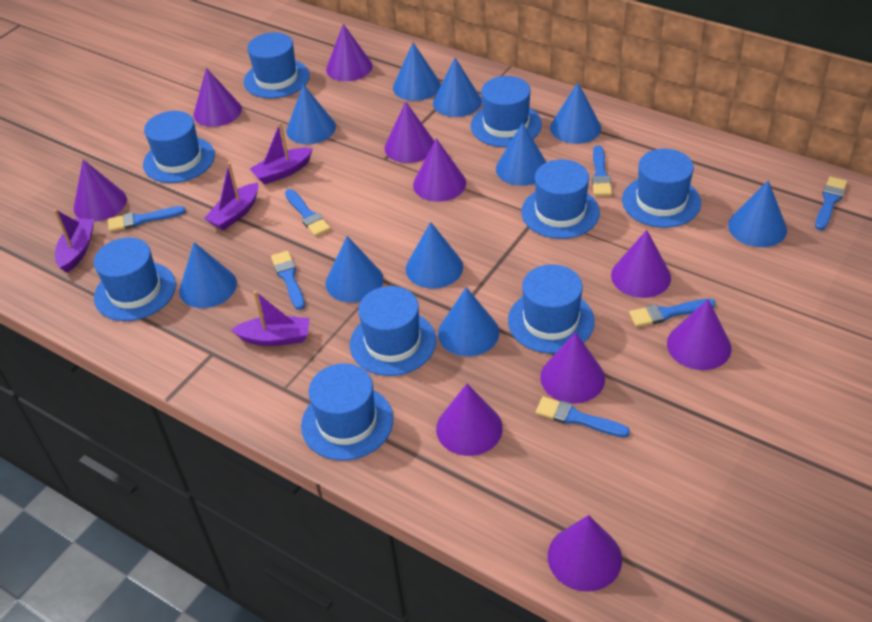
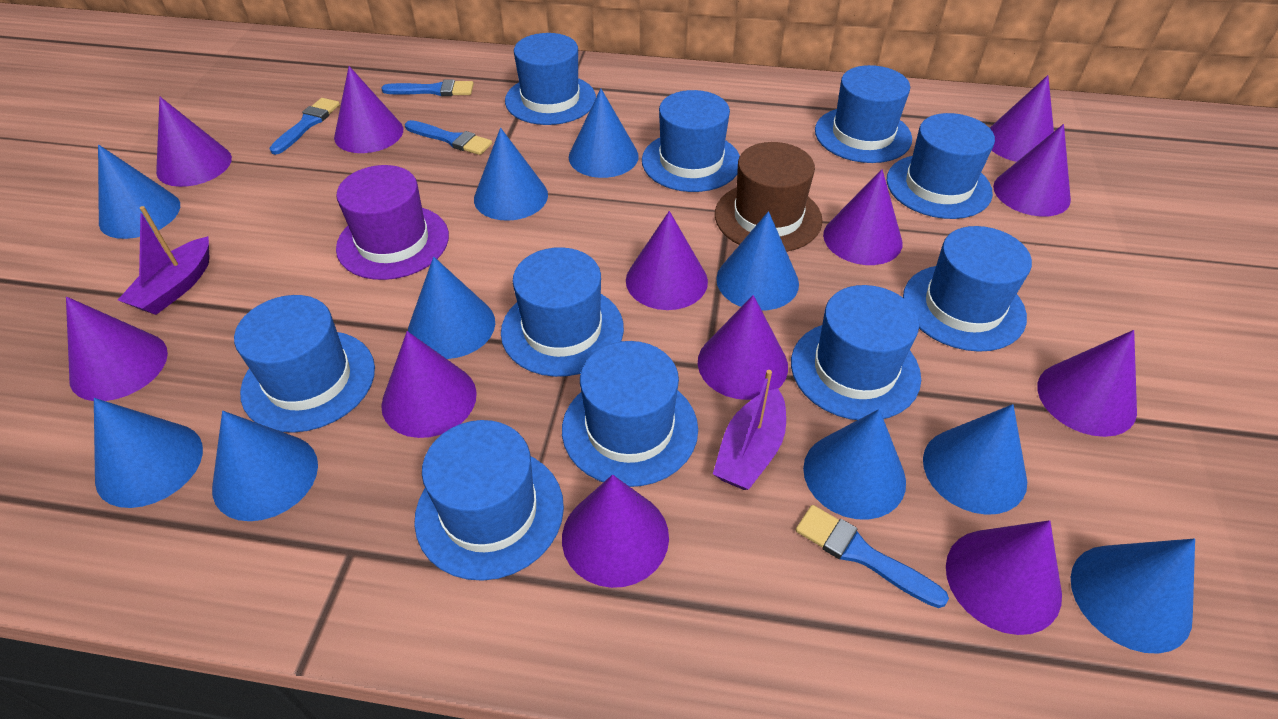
blue brush: 7 -> 4
blue hat: 9 -> 10
brown hat: 0 -> 1
purple boat: 4 -> 2
purple cone: 10 -> 12
purple hat: 0 -> 1

